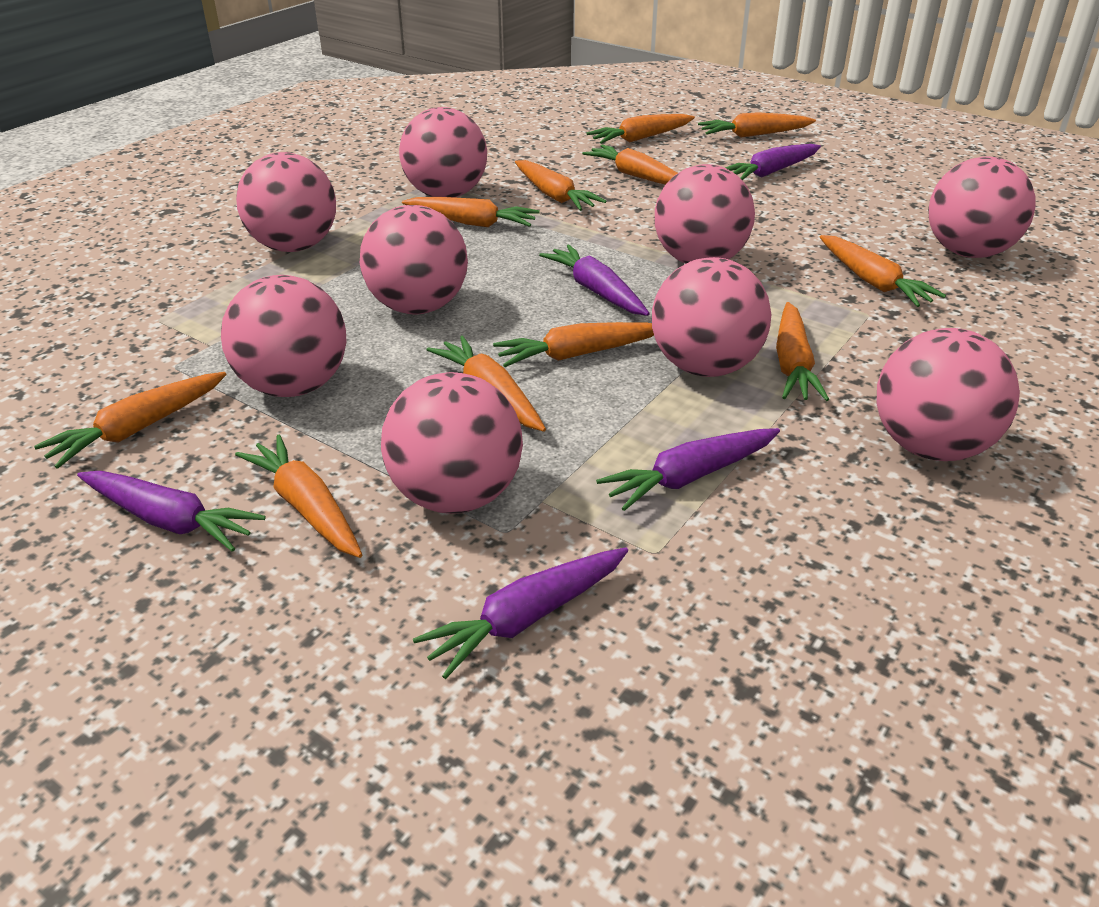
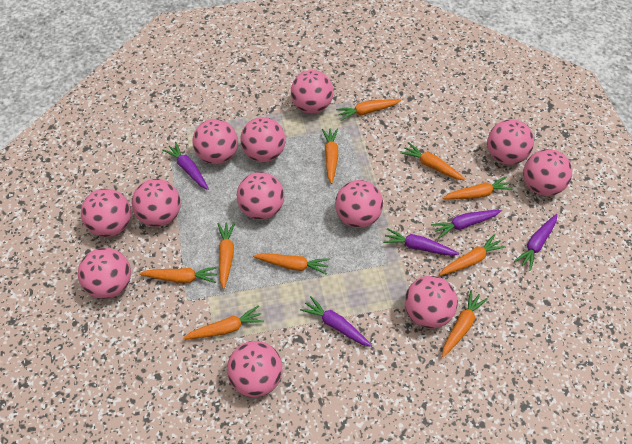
orange carrot: 11 -> 10
pink ball: 9 -> 12

